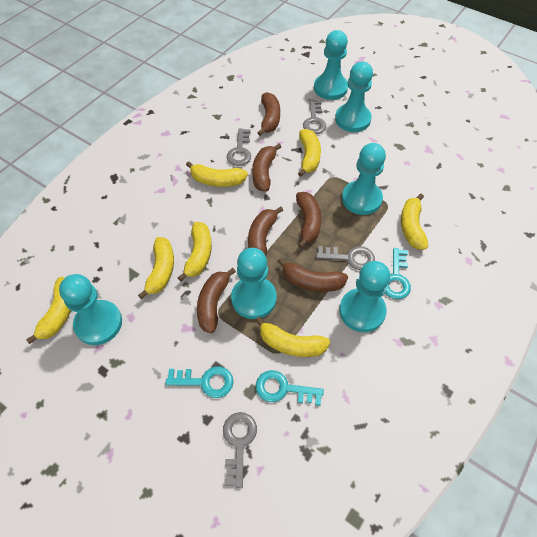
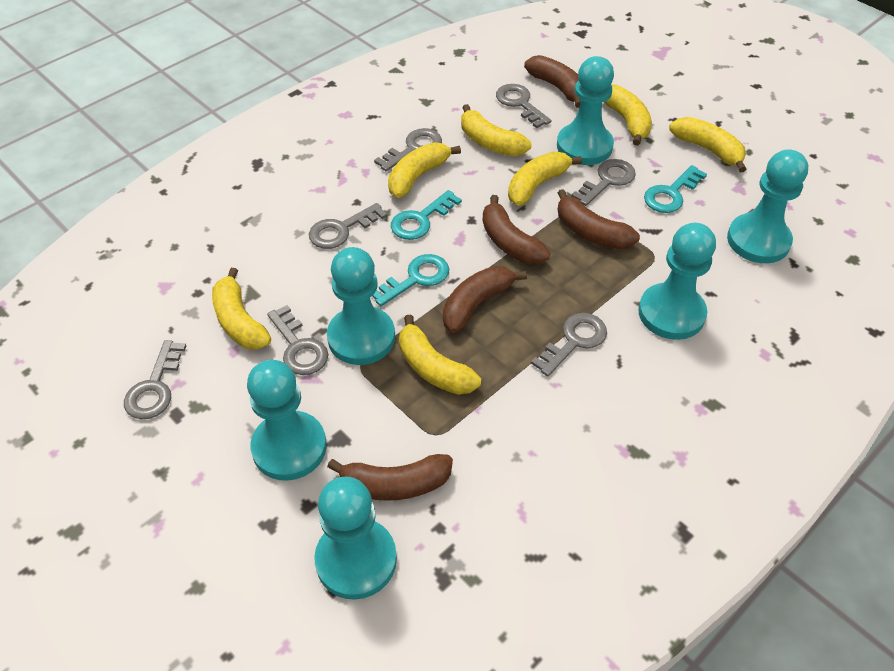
brown banana: 6 -> 5
grey key: 4 -> 7

